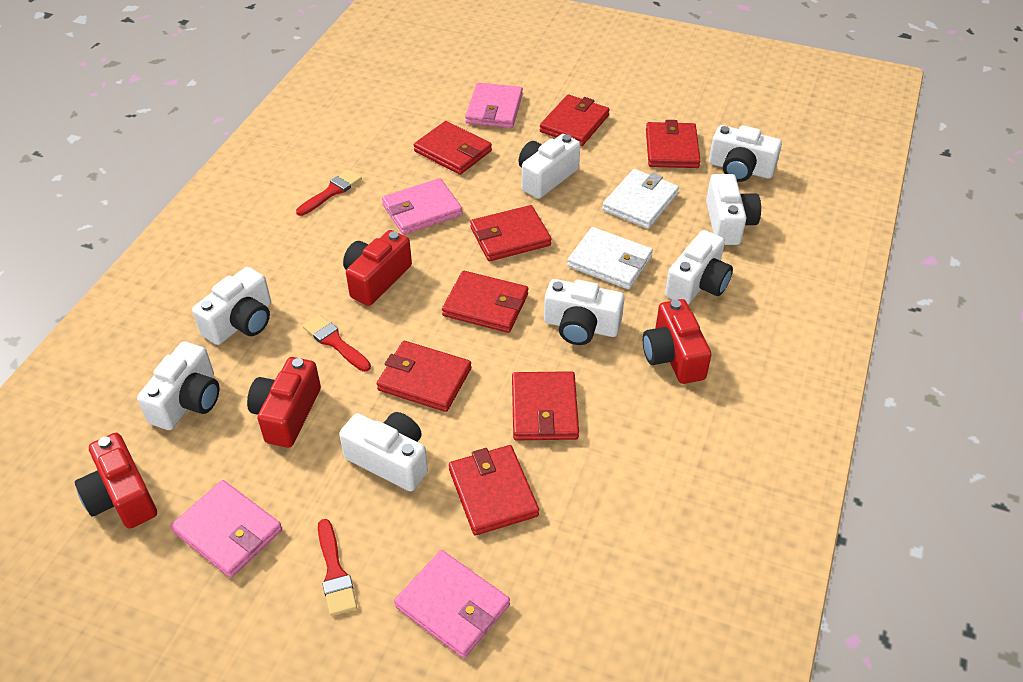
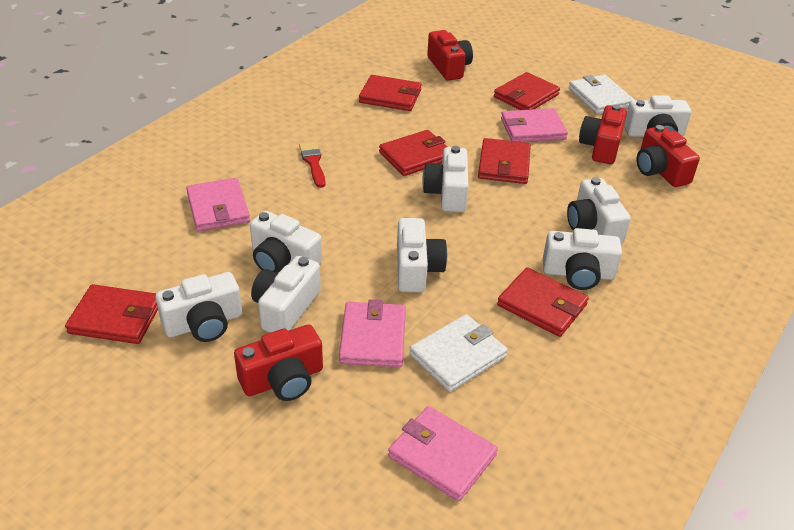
red brush: 3 -> 1
red wallet: 8 -> 6

